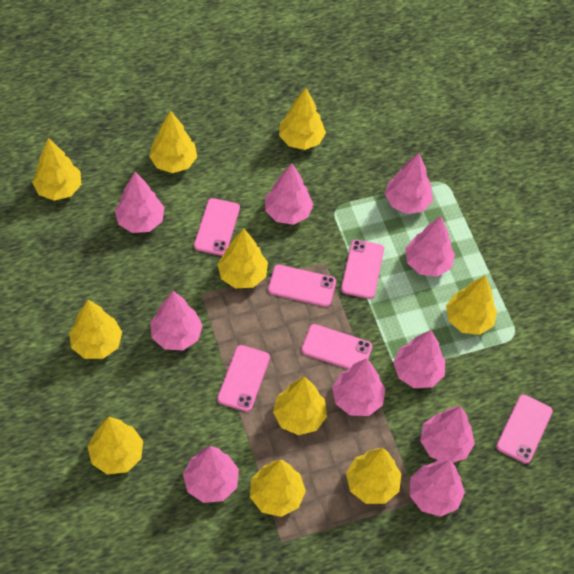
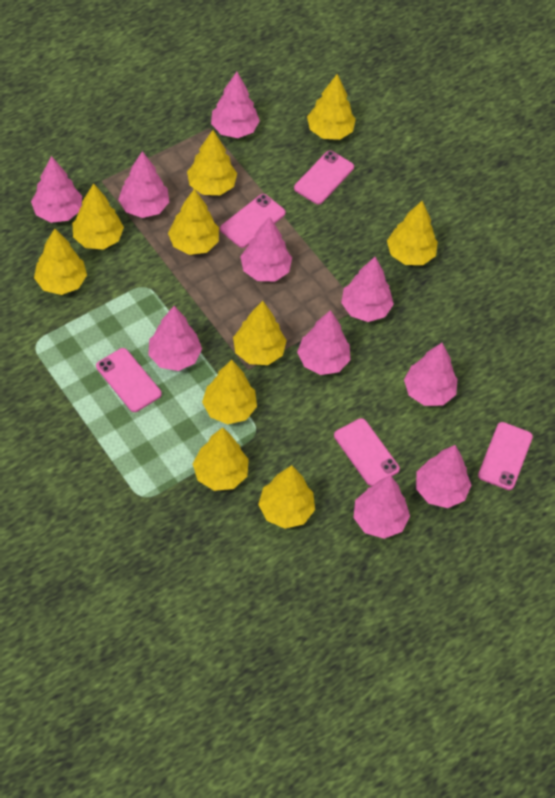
pink phone: 6 -> 5

